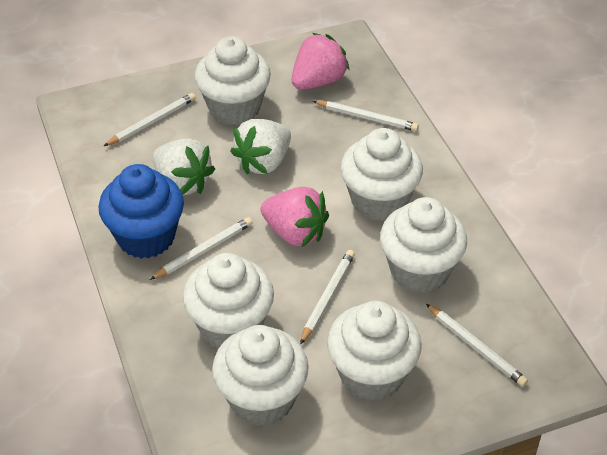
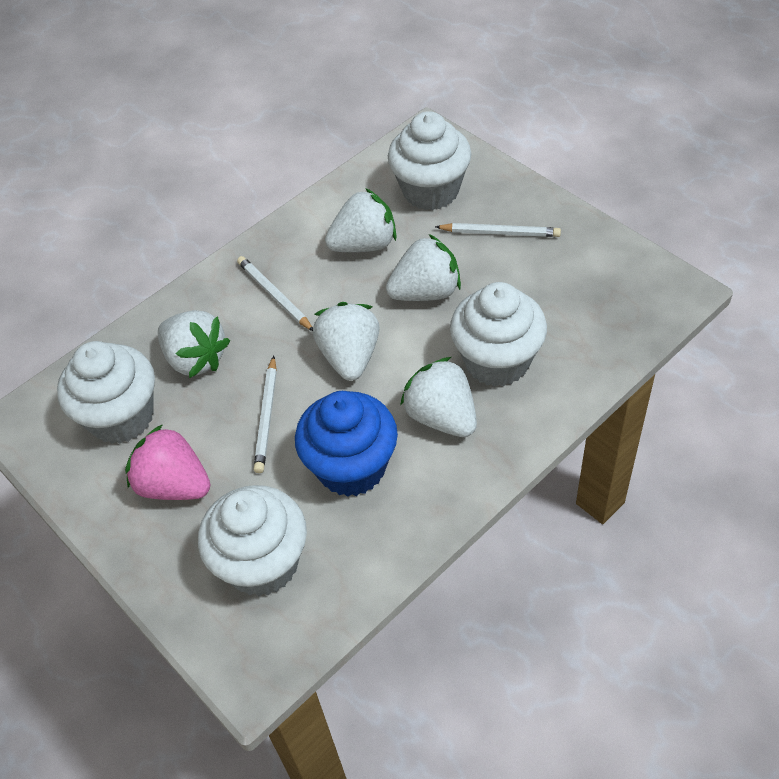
pink strawberry: 2 -> 1
white cupcake: 6 -> 4
white pencil: 5 -> 3
white strawberry: 2 -> 5

